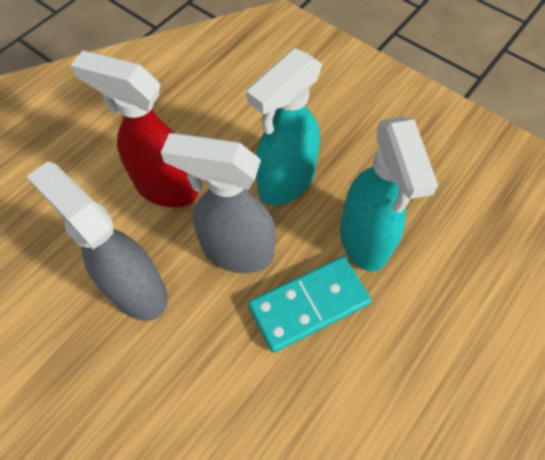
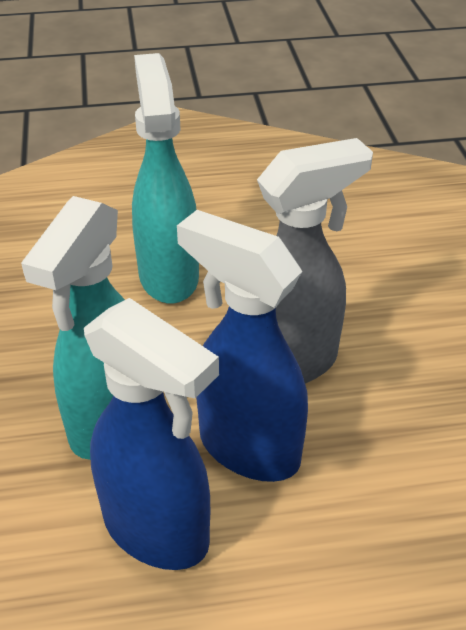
blue spray bottle: 0 -> 2
grey spray bottle: 2 -> 1
red spray bottle: 1 -> 0
turquoise domino: 1 -> 0

